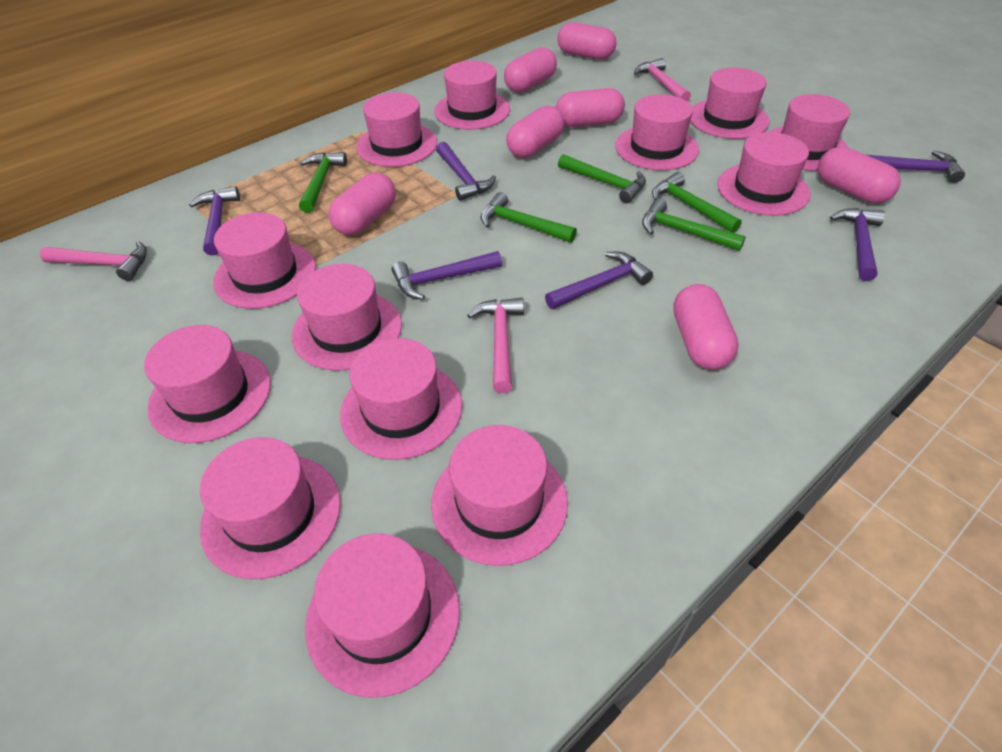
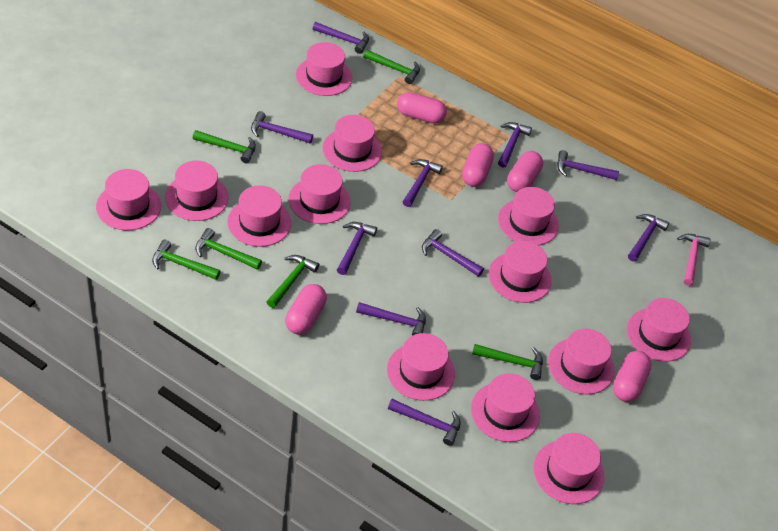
green hammer: 5 -> 6
pink capsule: 7 -> 5
pink hammer: 3 -> 1
purple hammer: 6 -> 10

